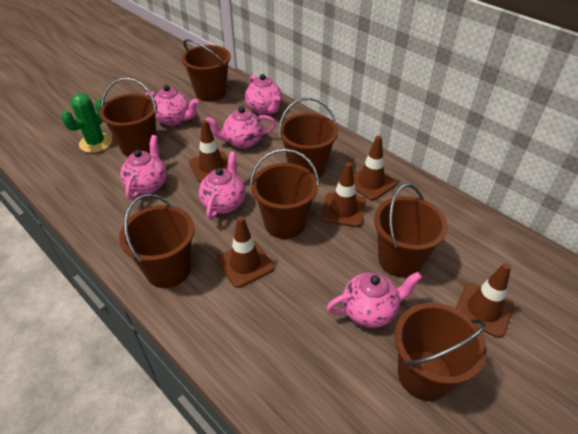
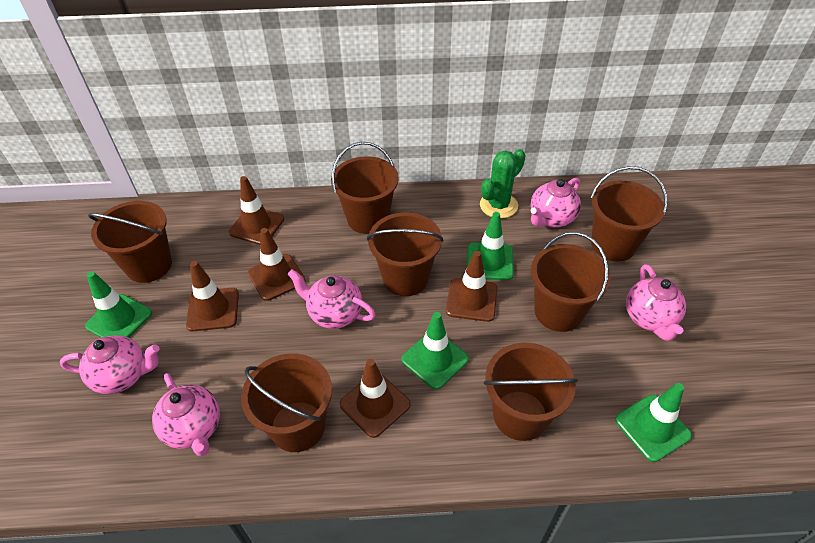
green traffic cone: 0 -> 4
pink teapot: 6 -> 5

